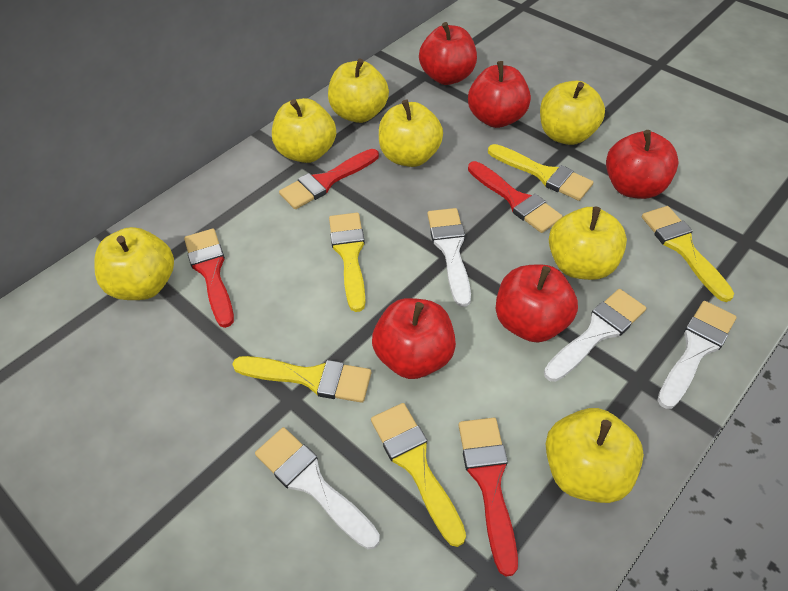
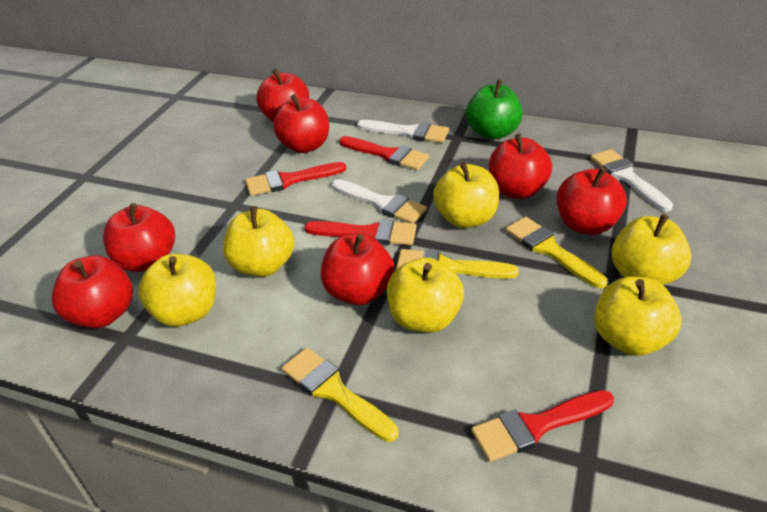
green apple: 0 -> 1
red apple: 5 -> 7
white brush: 4 -> 3
yellow apple: 7 -> 6
yellow brush: 5 -> 3

